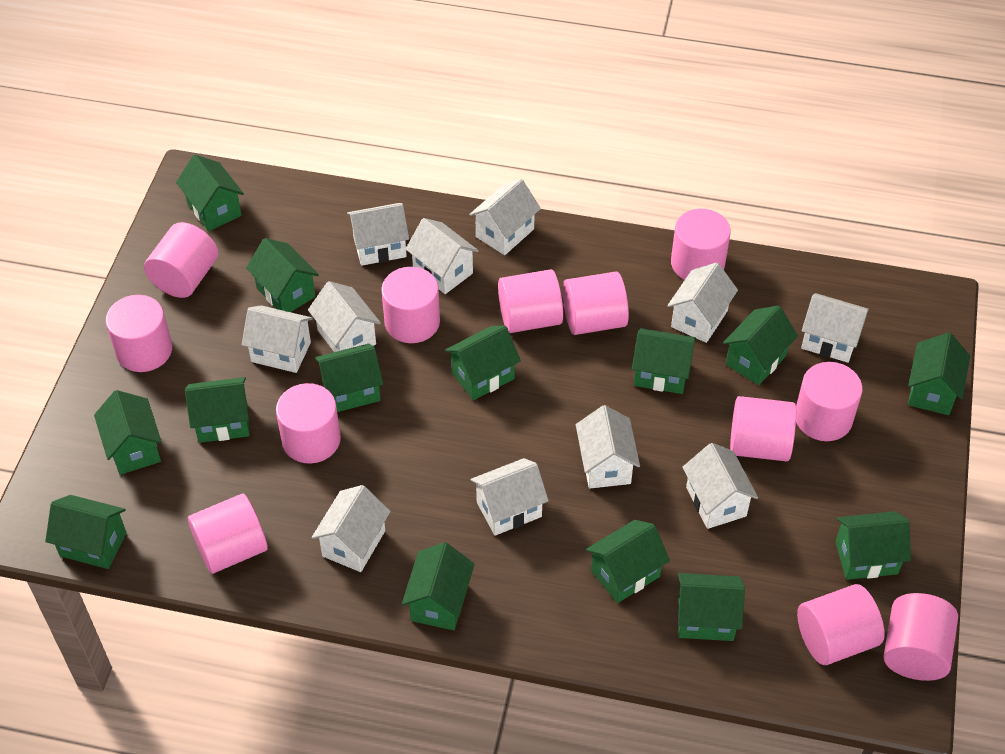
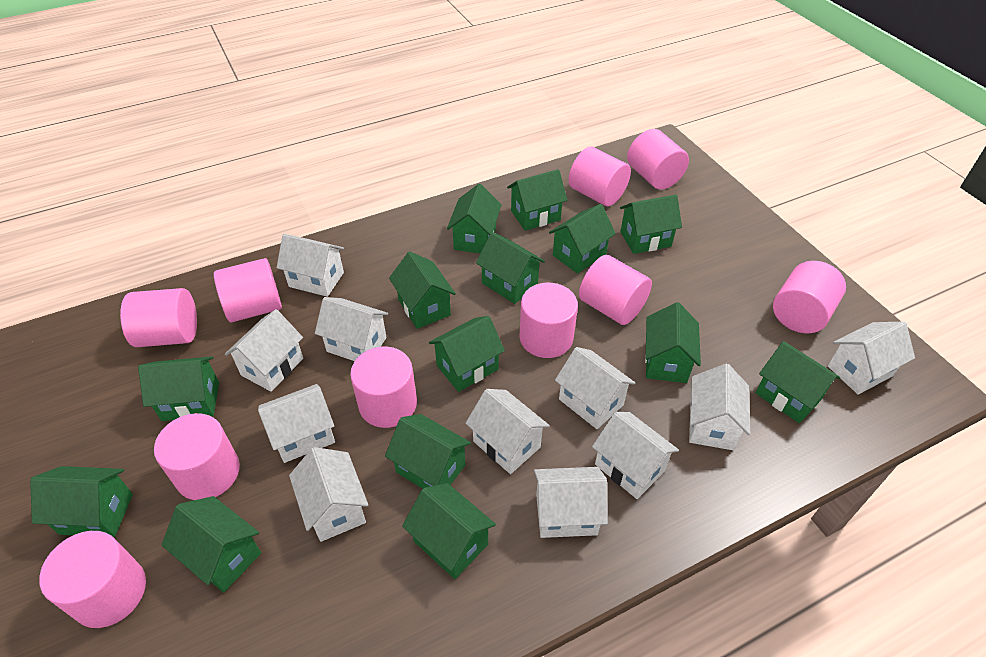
pink cylinder: 12 -> 10

